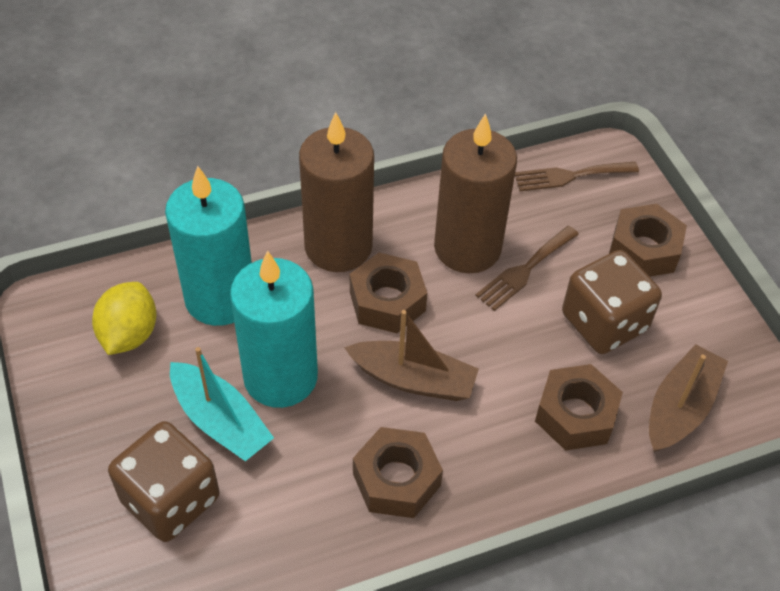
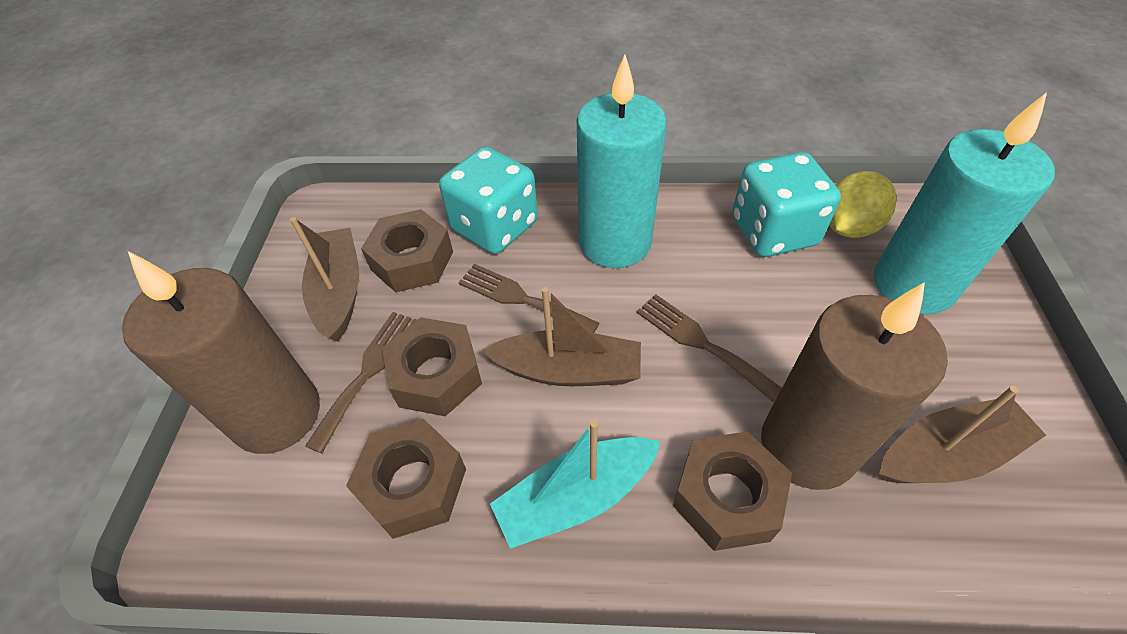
brown boat: 2 -> 3
brown dice: 2 -> 0
brown fork: 2 -> 3
turquoise dice: 0 -> 2

